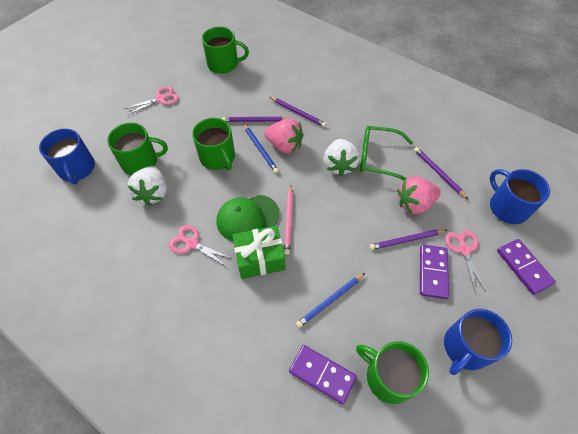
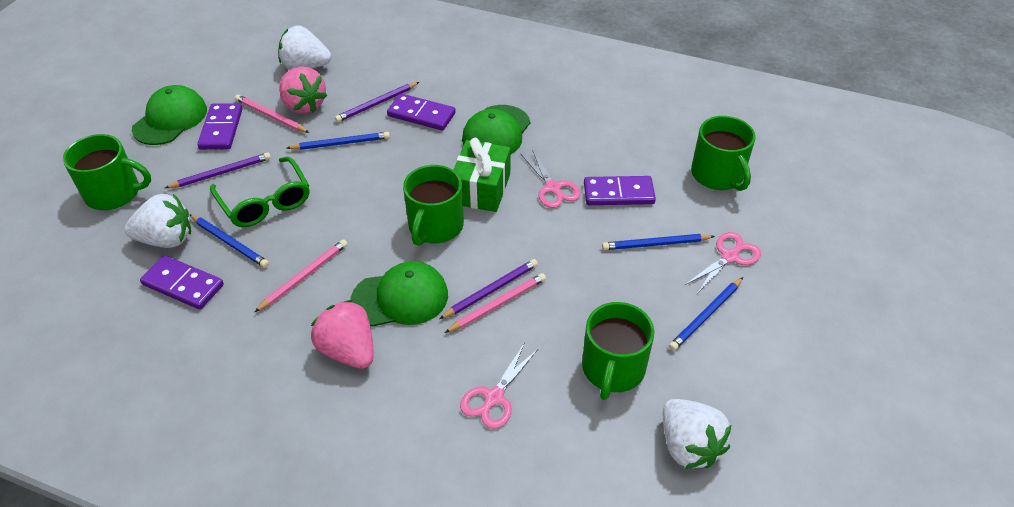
blue mug: 3 -> 0
blue pencil: 2 -> 4
green cap: 1 -> 3
pink pencil: 1 -> 3
purple domino: 3 -> 4
purple pencil: 4 -> 3
white strawberry: 2 -> 3

